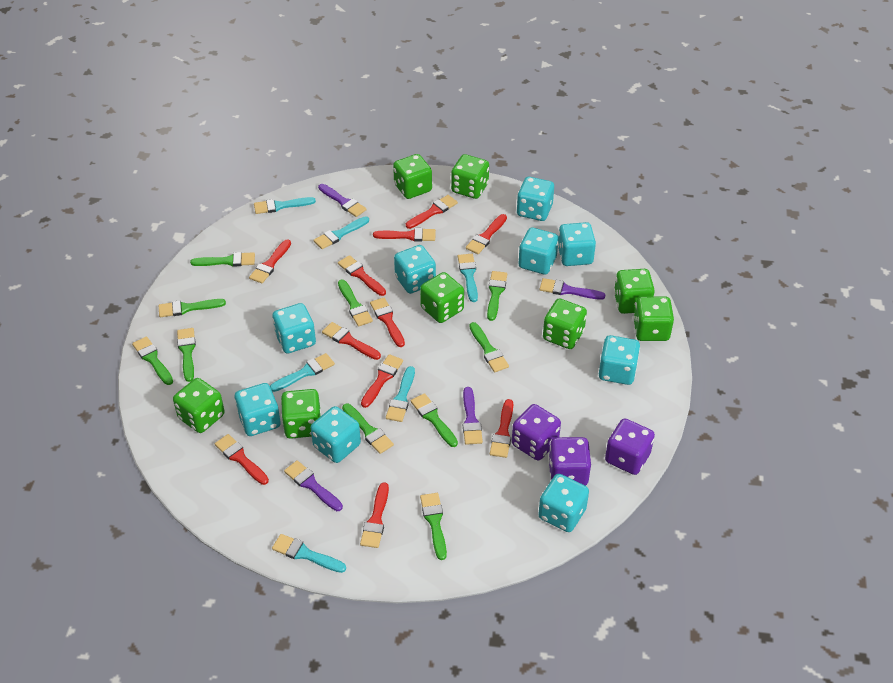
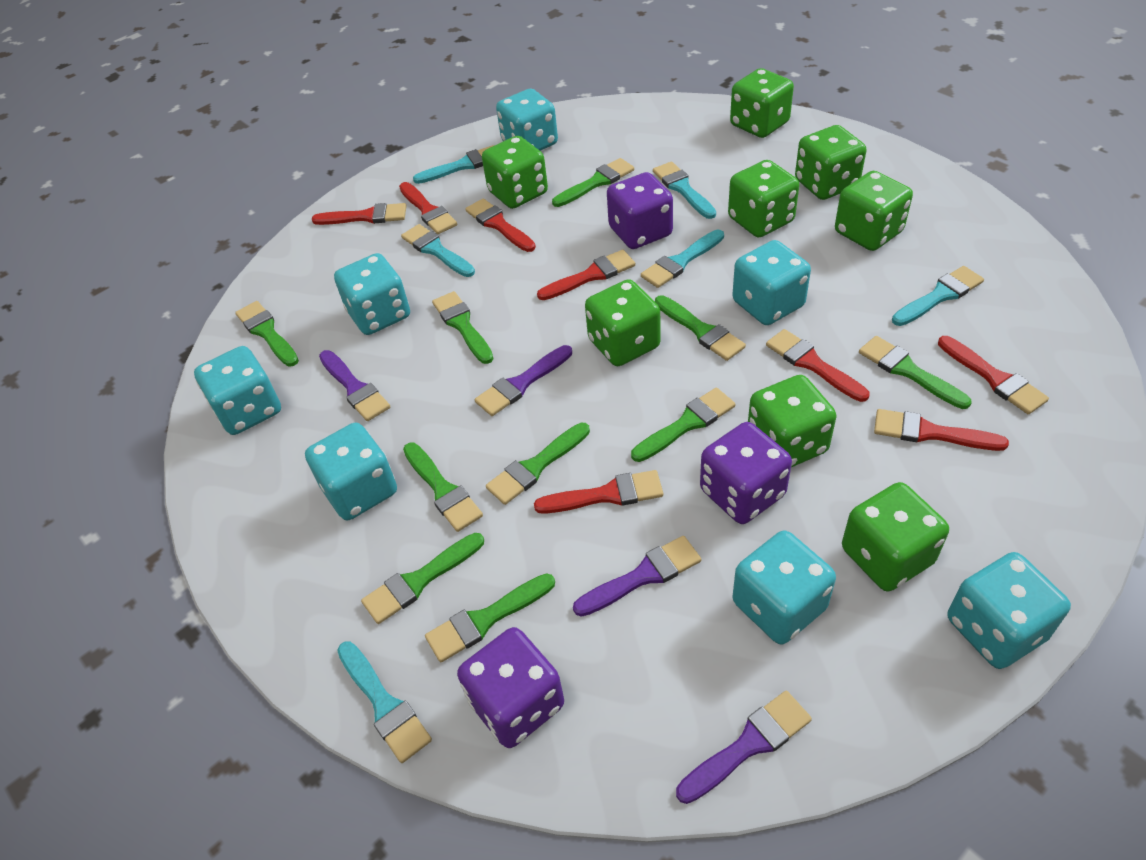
red brush: 11 -> 8
turquoise dice: 9 -> 7

